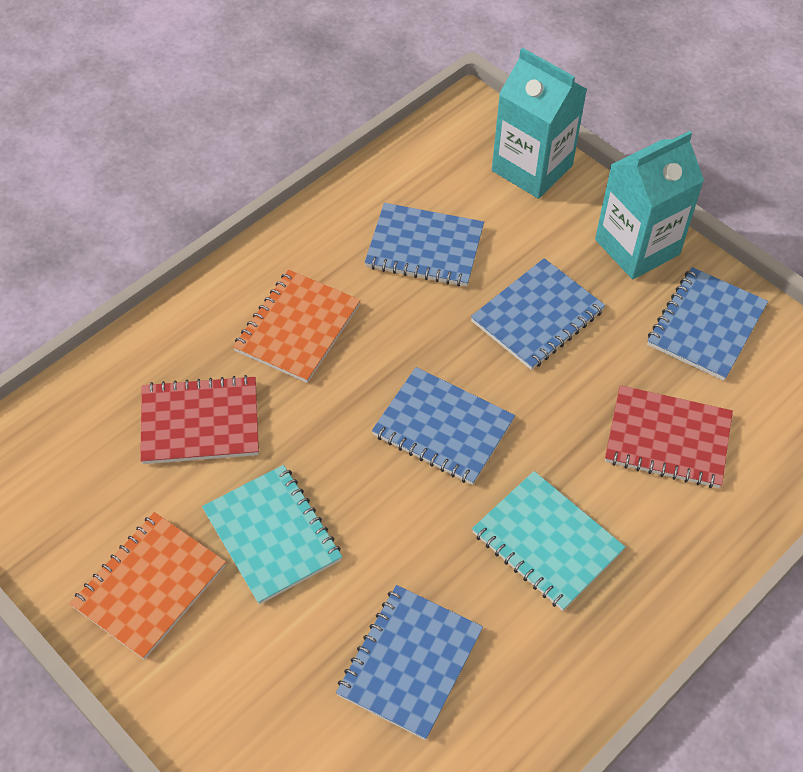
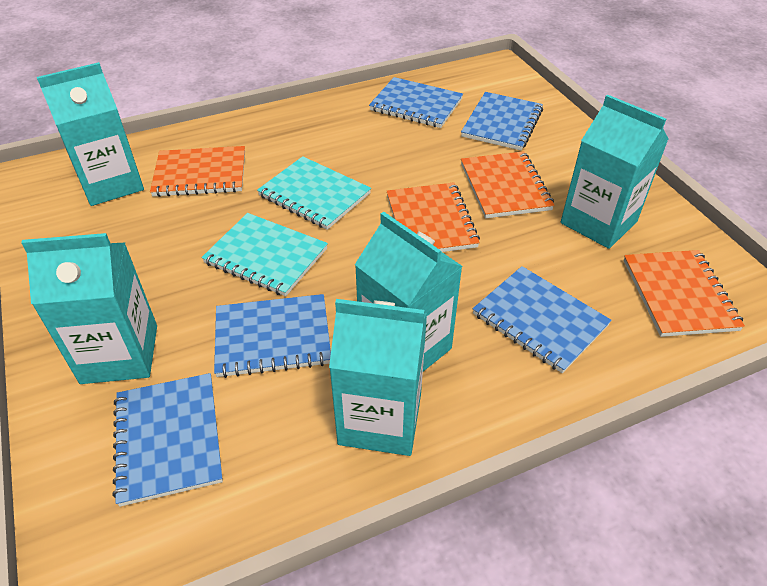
orange notebook: 2 -> 4
red notebook: 2 -> 0
turquoise carton: 2 -> 5

